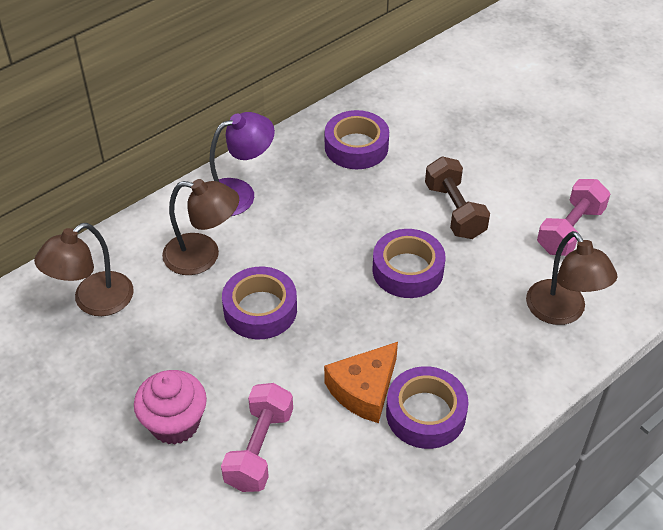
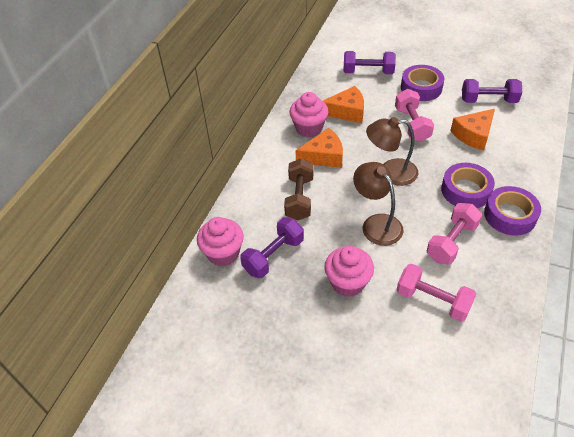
brown lamp: 3 -> 2
orange cheese: 1 -> 3
pink cupcake: 1 -> 3
pink dumbbell: 2 -> 3
purple dumbbell: 0 -> 3
purple lamp: 1 -> 0
purple tape: 4 -> 3

